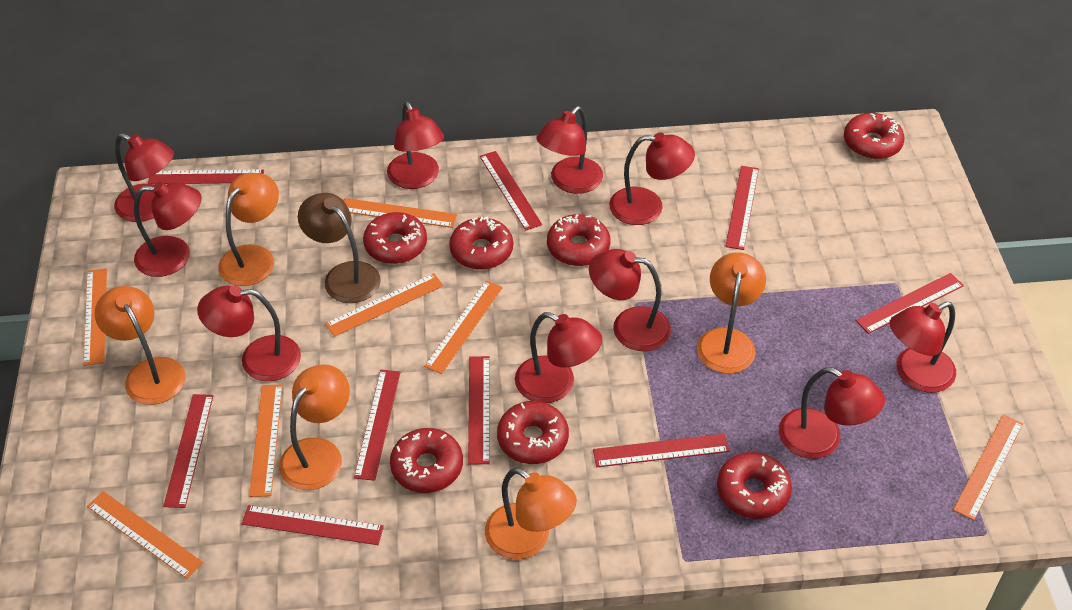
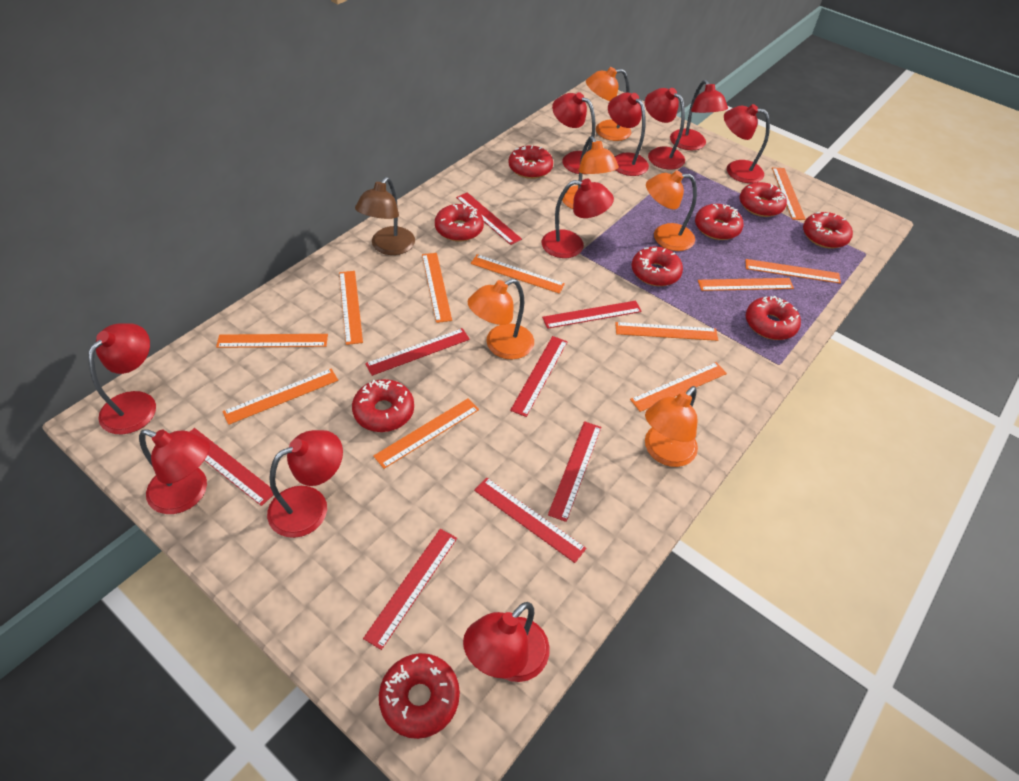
orange ruler: 7 -> 11
red donut: 7 -> 9
red ruler: 9 -> 8

